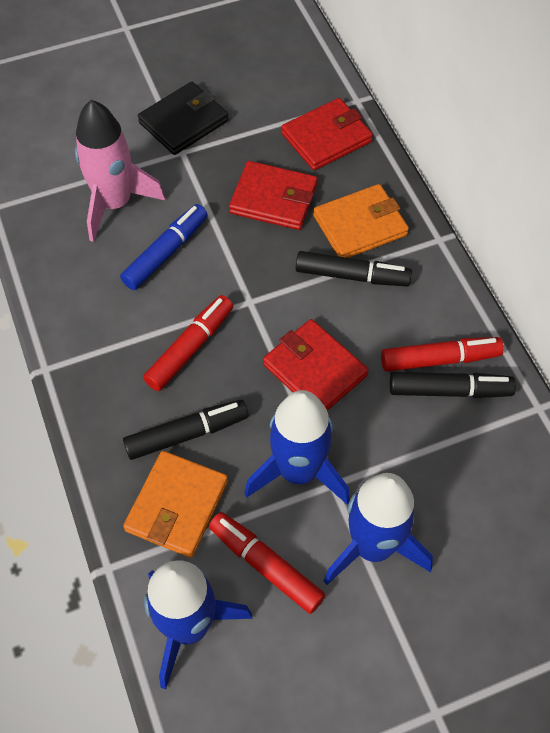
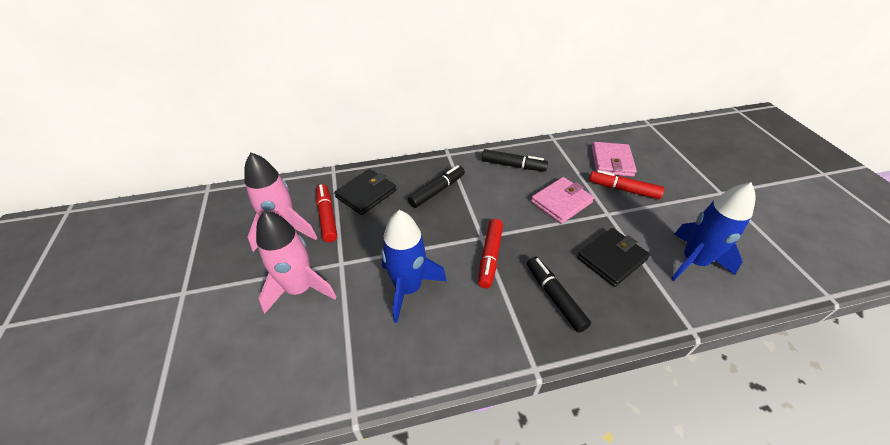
black wallet: 1 -> 2
blue marker: 1 -> 0
blue rocket: 3 -> 2
orange wallet: 2 -> 0
pink rocket: 1 -> 2
pink wallet: 0 -> 2
red wallet: 3 -> 0

